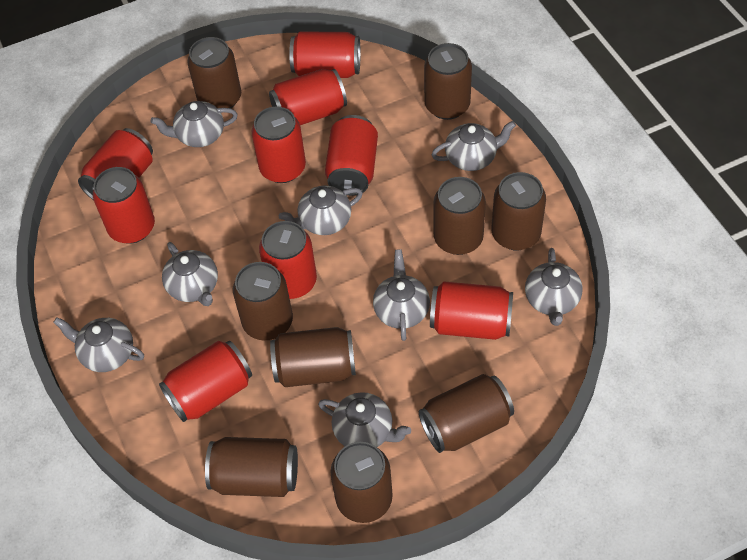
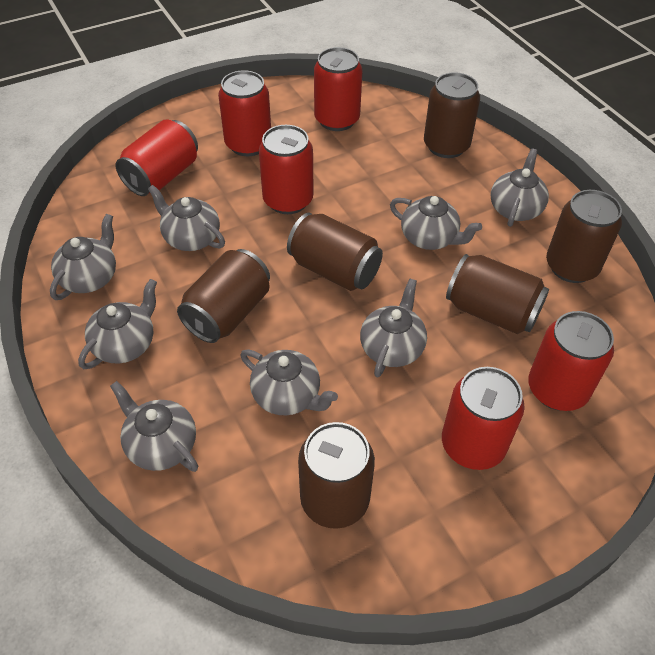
brown can: 9 -> 6
red can: 9 -> 6

